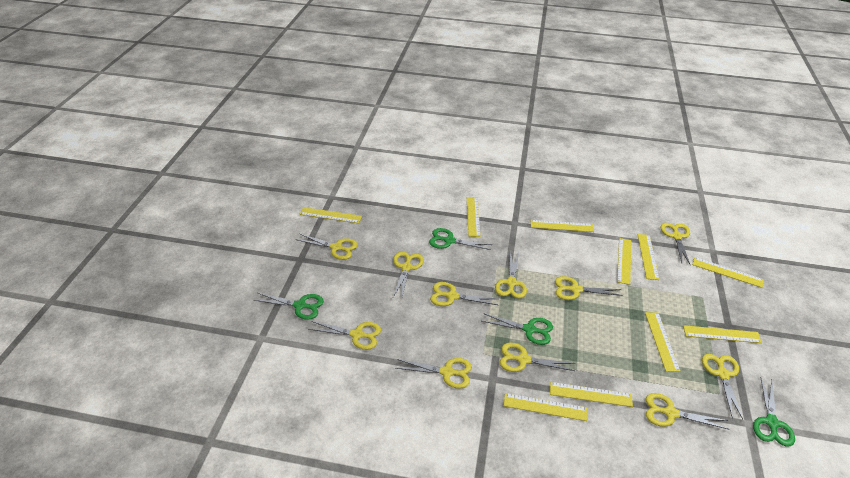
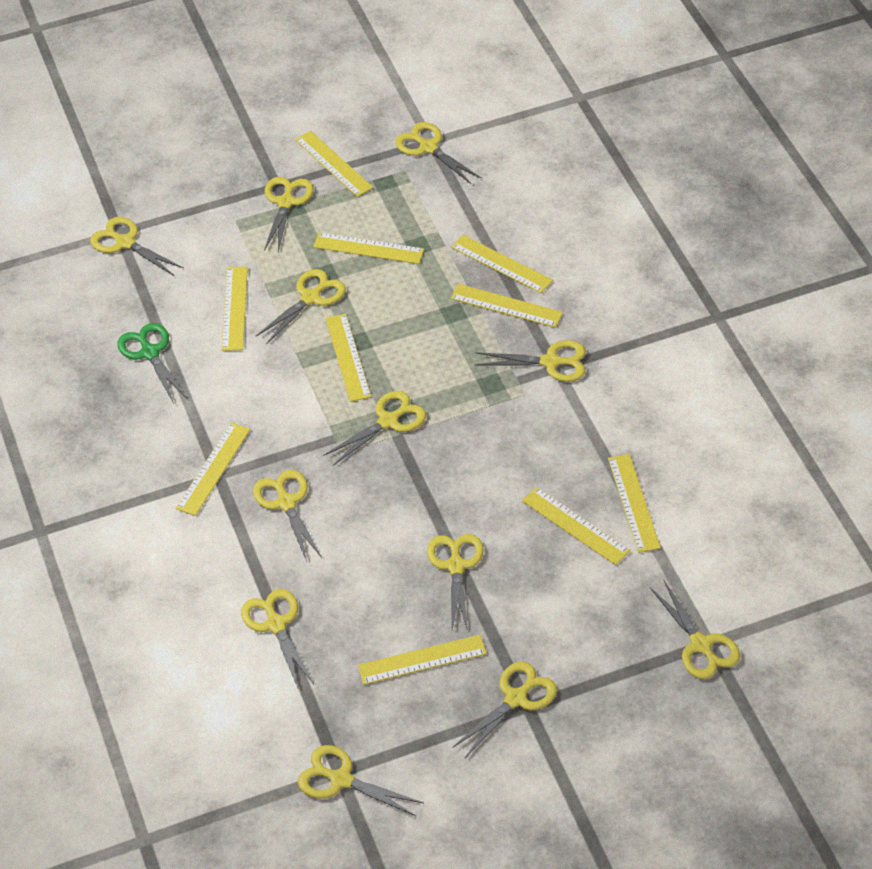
green scissors: 4 -> 1
yellow scissors: 11 -> 12

